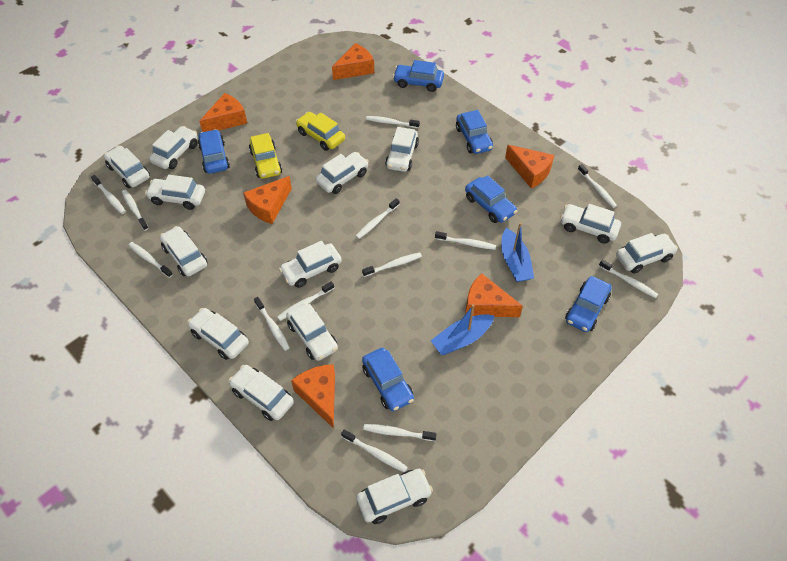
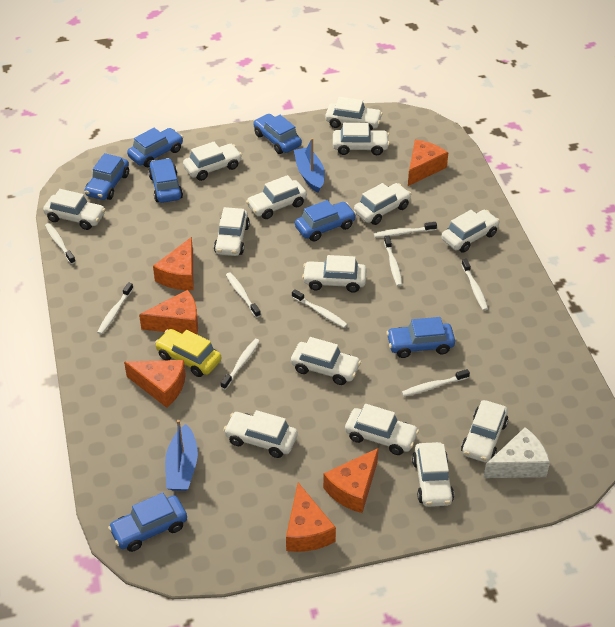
blue car: 6 -> 7
white car: 13 -> 14
white cheese: 0 -> 1
white toothbrush: 13 -> 9
yellow car: 2 -> 1

